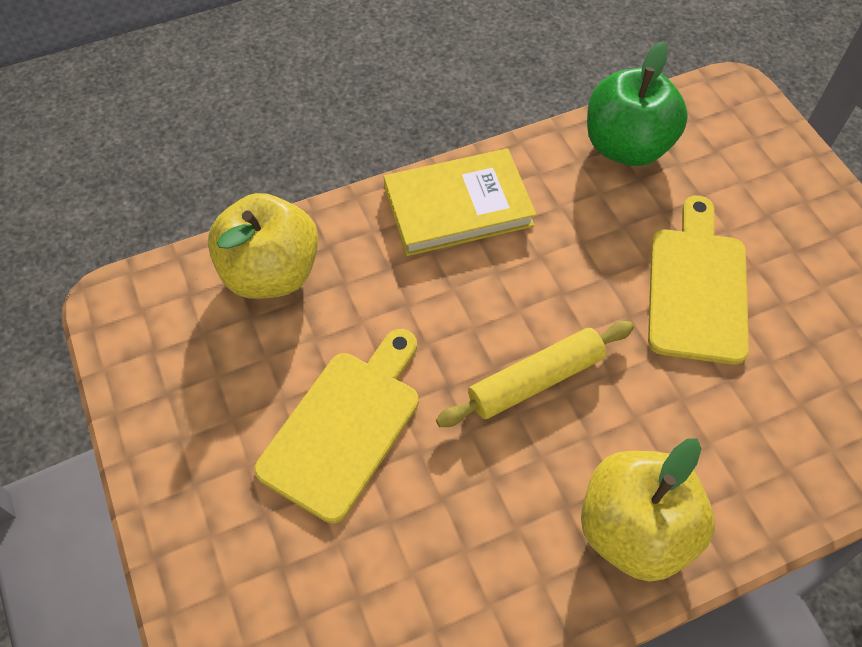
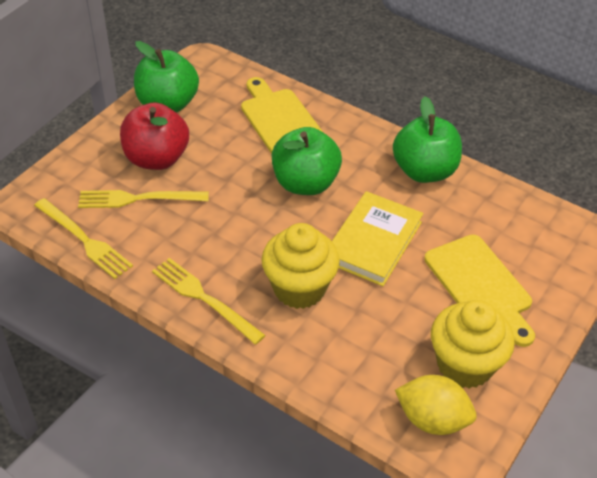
green apple: 1 -> 3
red apple: 0 -> 1
yellow apple: 2 -> 0
yellow cupcake: 0 -> 2
yellow fork: 0 -> 3
yellow lemon: 0 -> 1
yellow rolling pin: 1 -> 0

